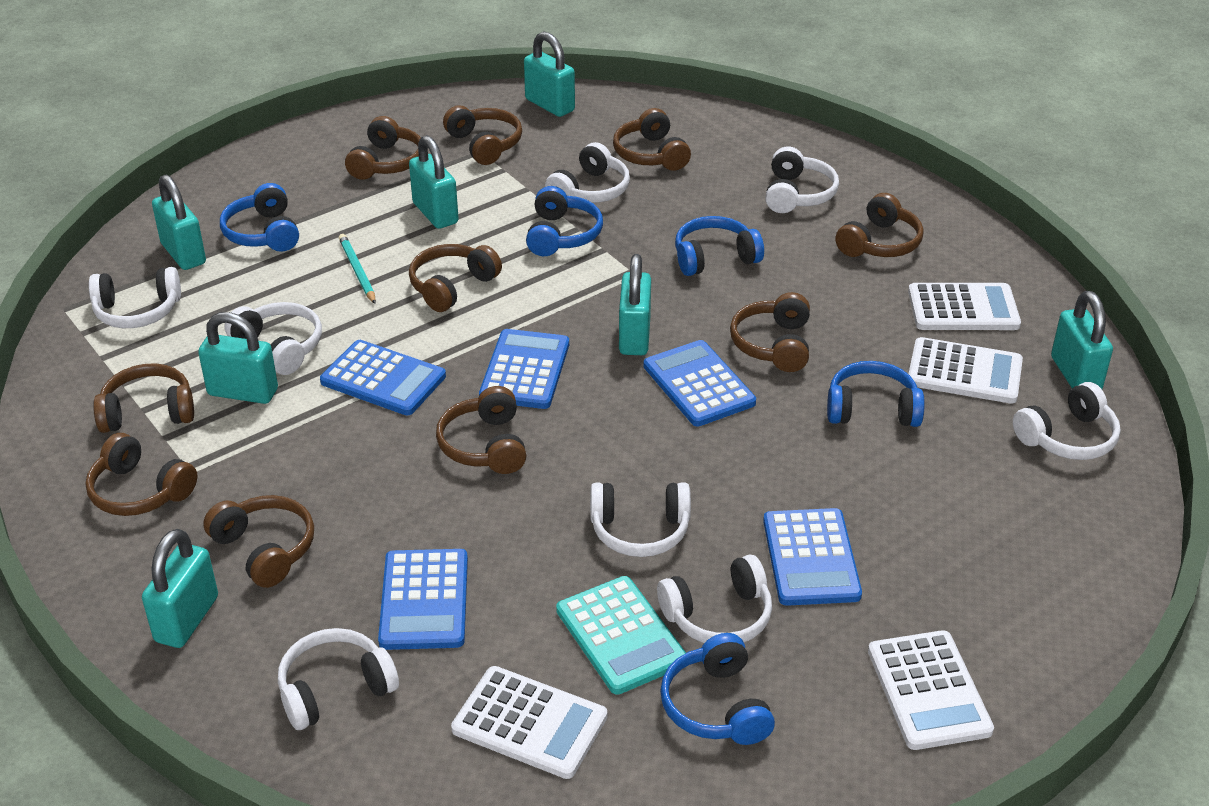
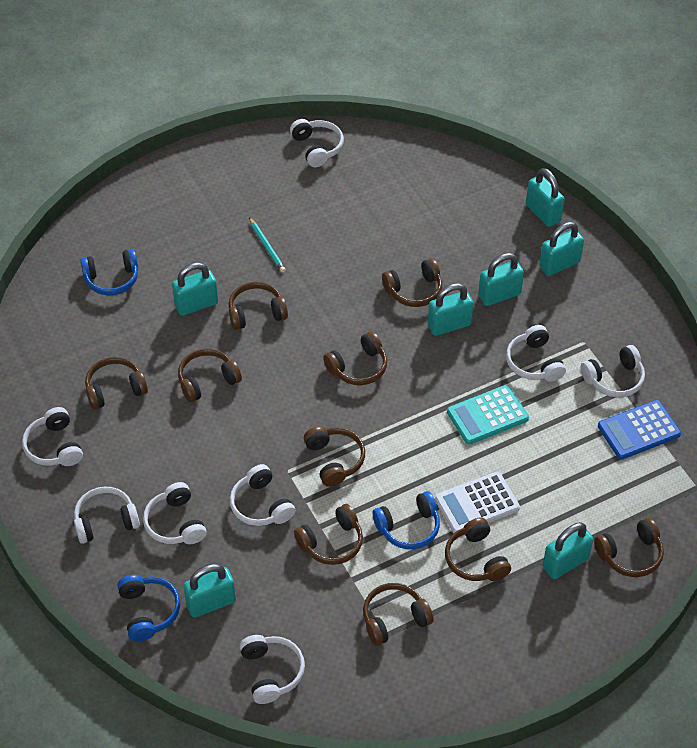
blue calculator: 5 -> 1
blue headphones: 5 -> 3
white calculator: 4 -> 1

